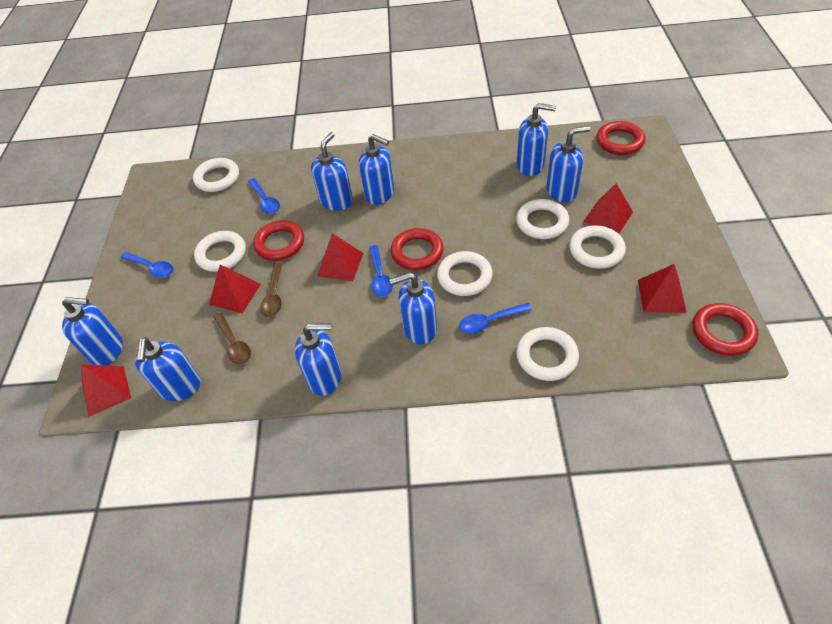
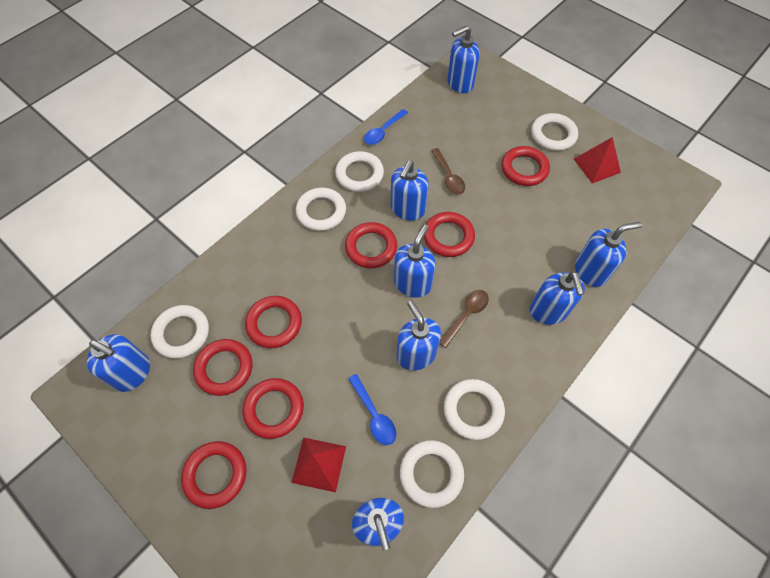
blue spoon: 4 -> 2
red pyramid: 5 -> 2
red ring: 4 -> 7

